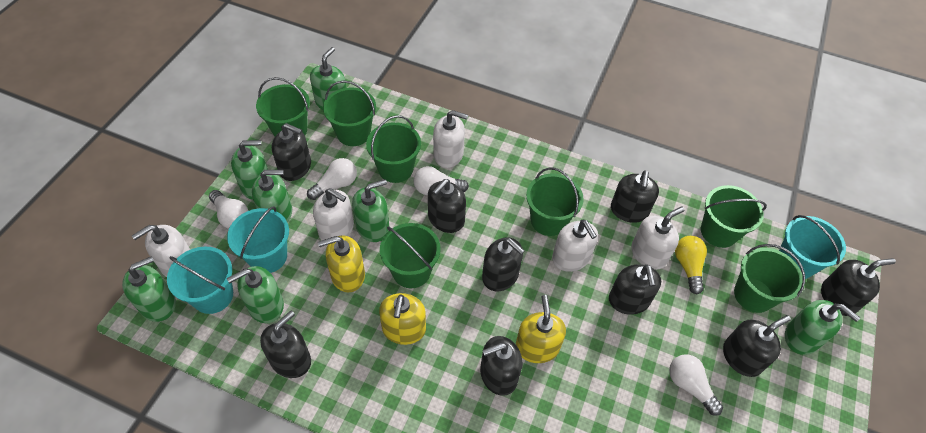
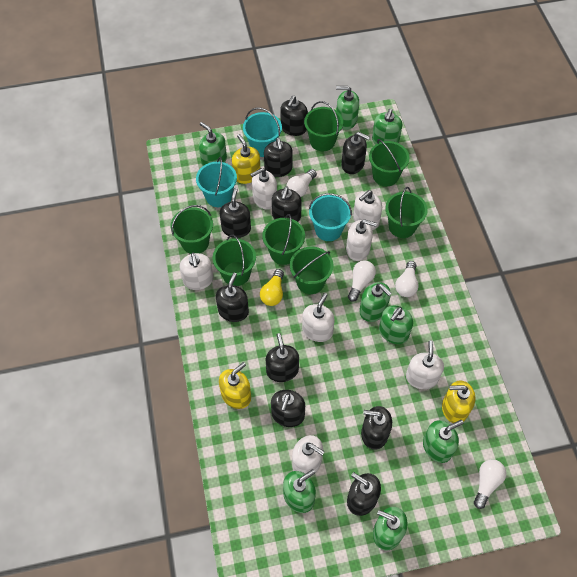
black soap dispenser: 9 -> 10
green soap dispenser: 7 -> 8
white soap dispenser: 5 -> 7

